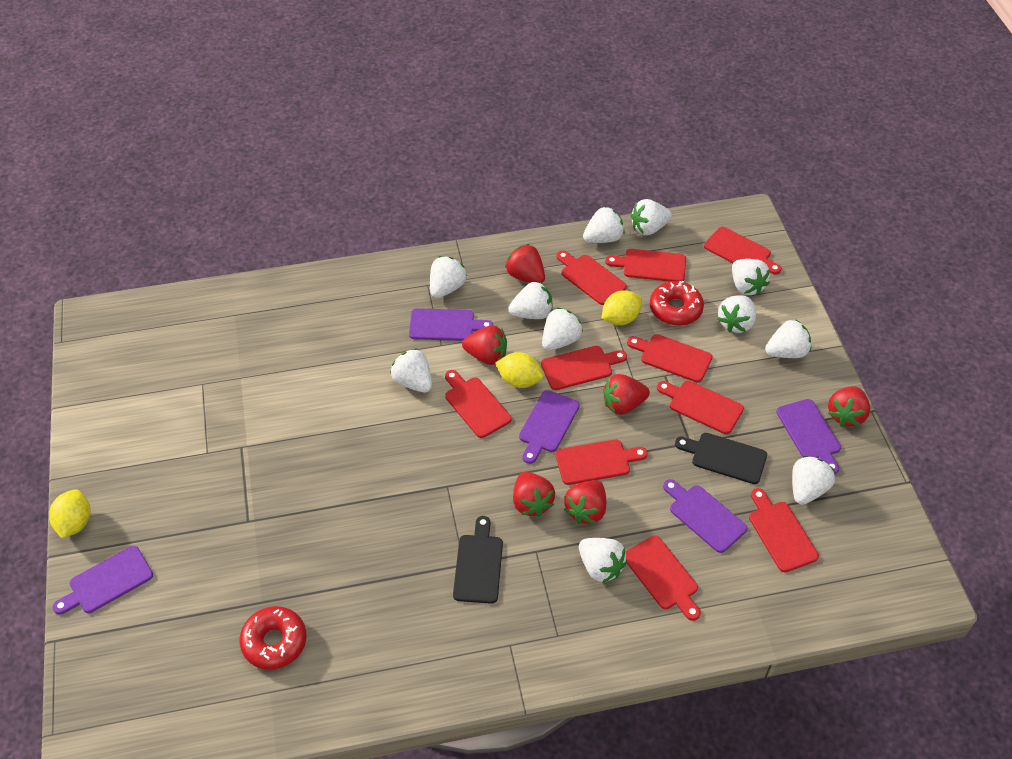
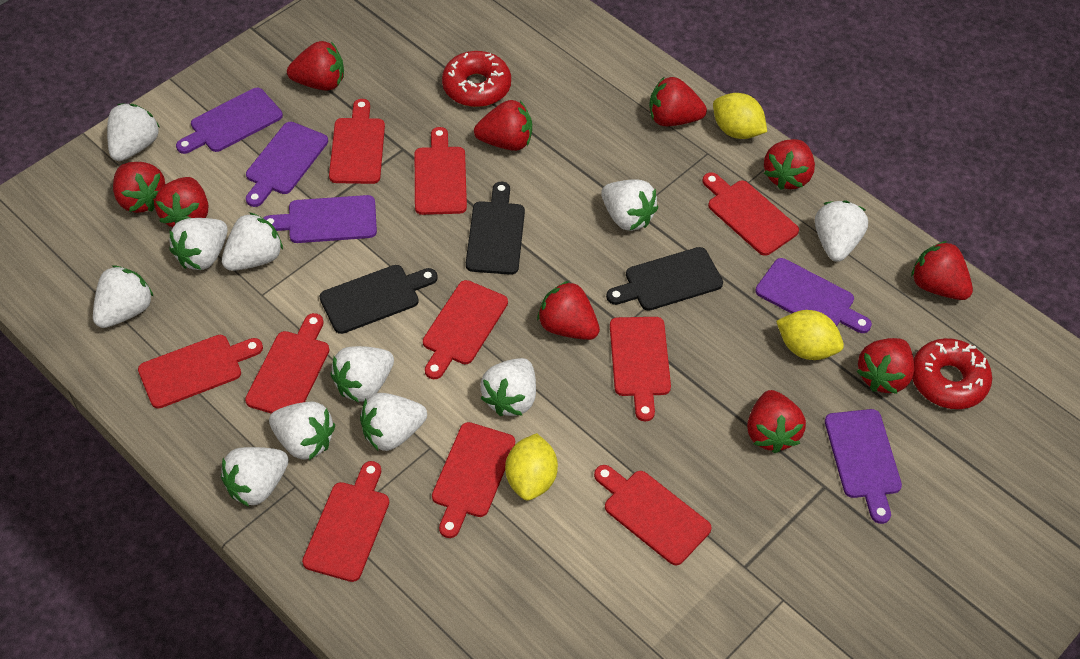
black cutting board: 2 -> 3
red strawberry: 6 -> 10

